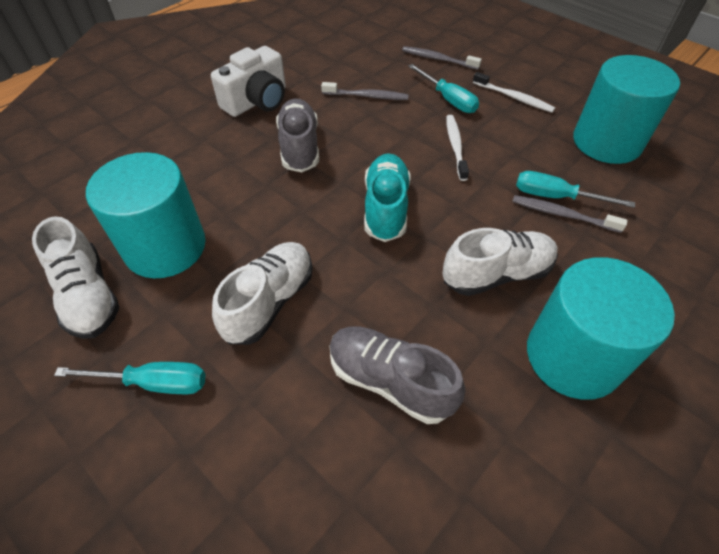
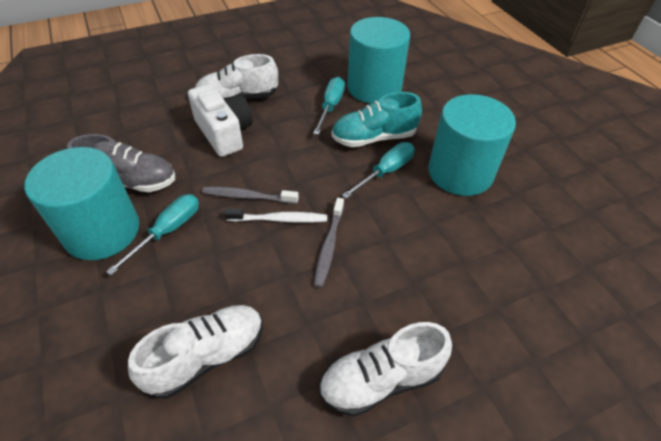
grey shoe: 2 -> 1
grey toothbrush: 3 -> 2
white toothbrush: 2 -> 1

